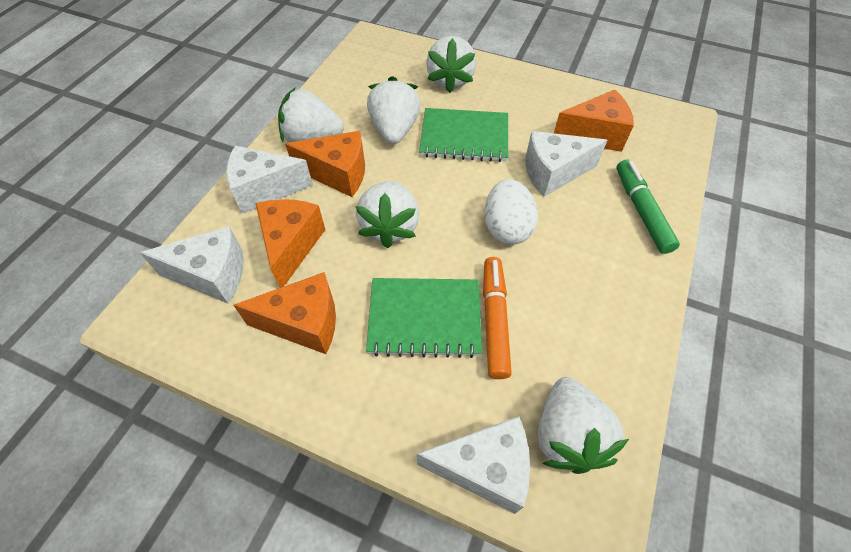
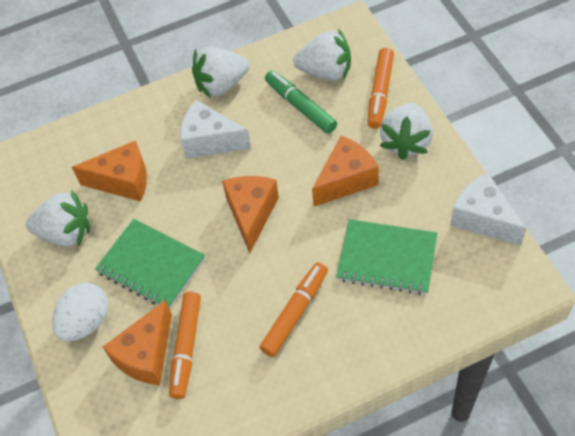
orange marker: 1 -> 3
white cheese: 4 -> 2
white strawberry: 5 -> 4

